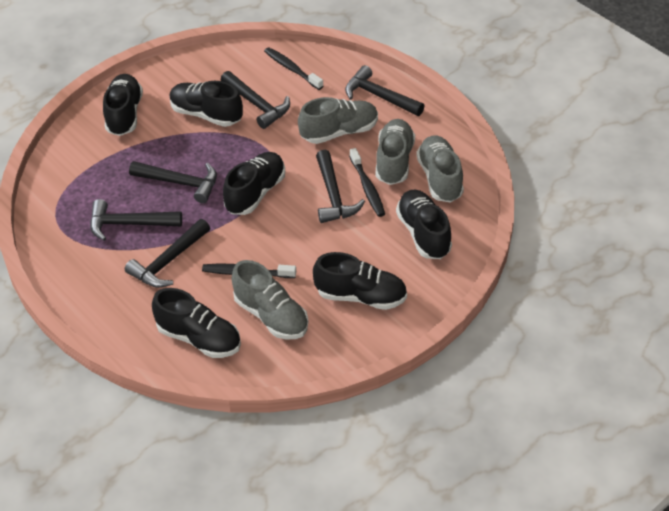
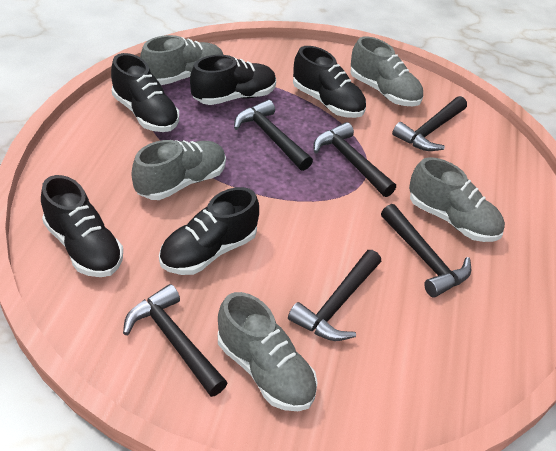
black shoe: 6 -> 5
black toothbrush: 3 -> 0
grey shoe: 4 -> 5

